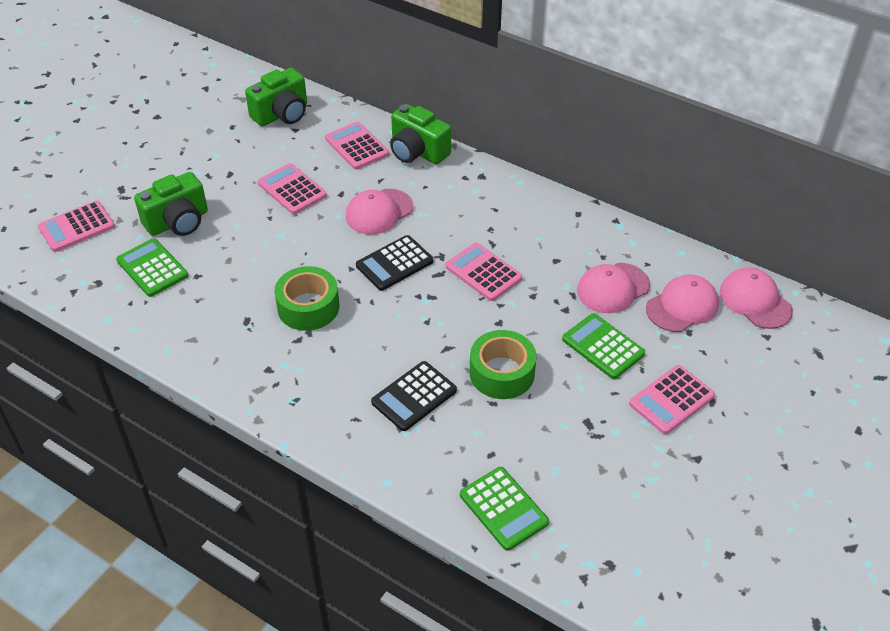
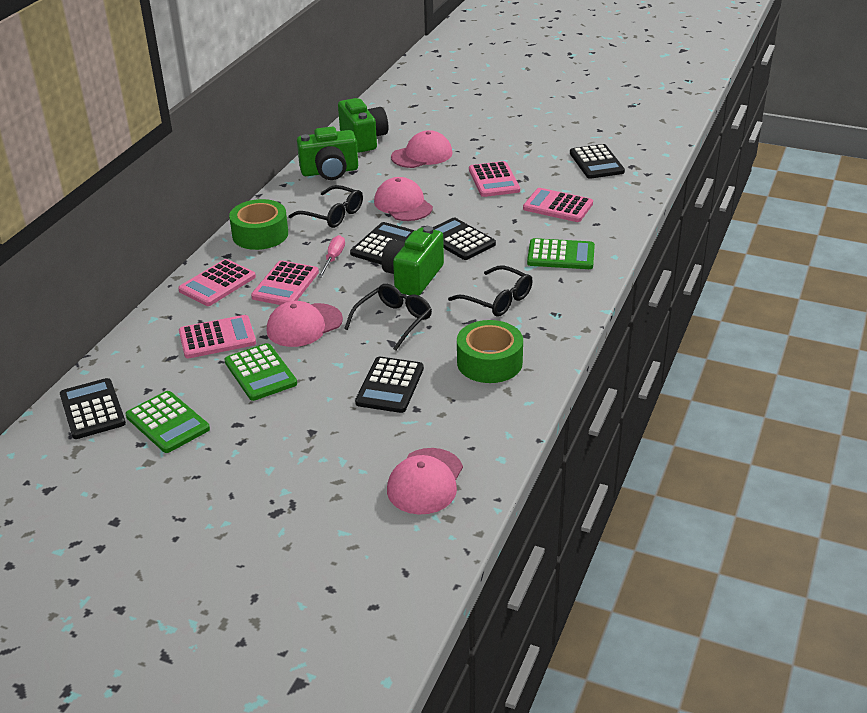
black calculator: 2 -> 5
black glasses: 0 -> 3
pink screwdriver: 0 -> 1

